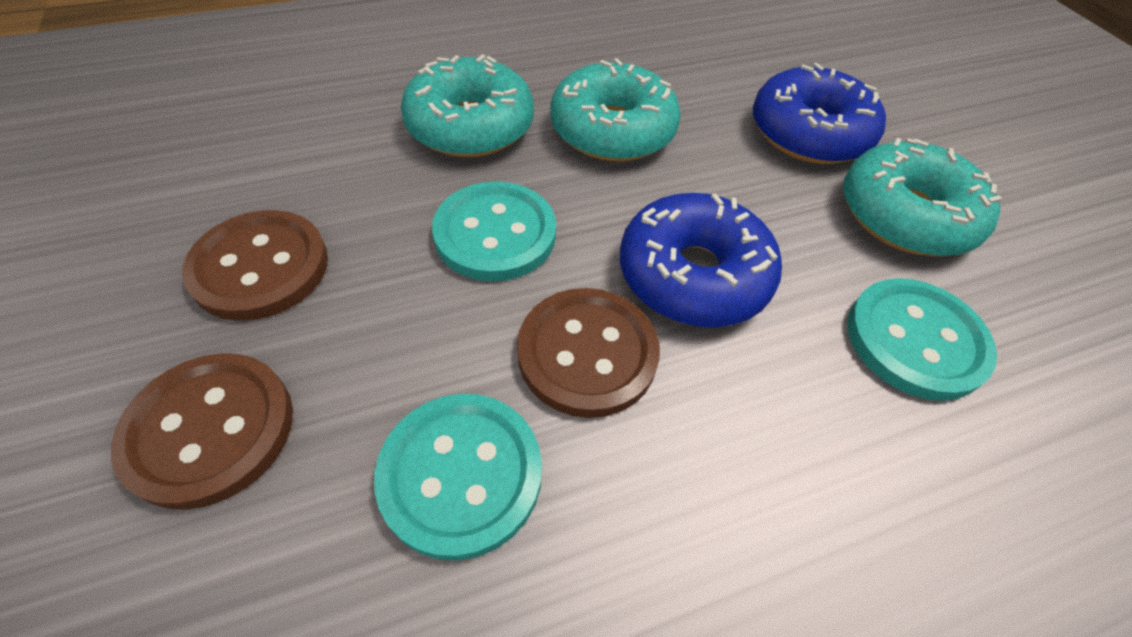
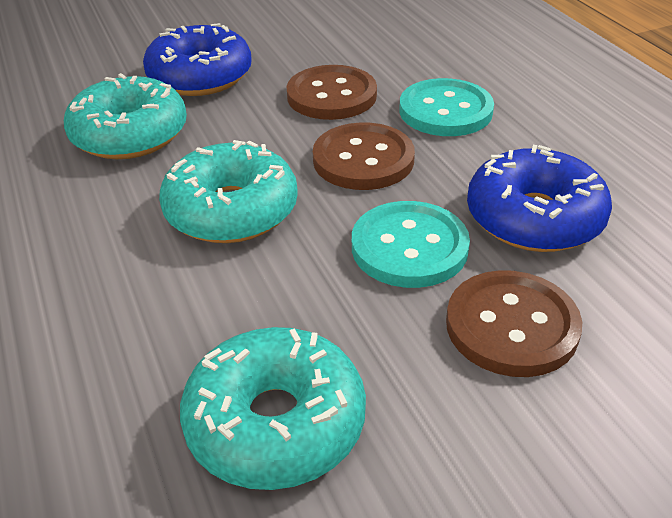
turquoise button: 3 -> 2

